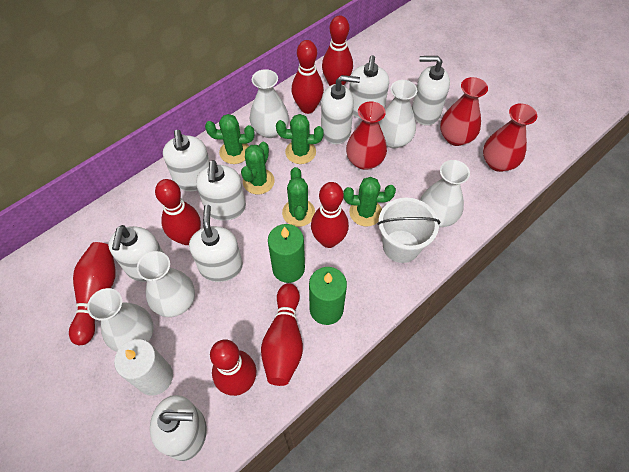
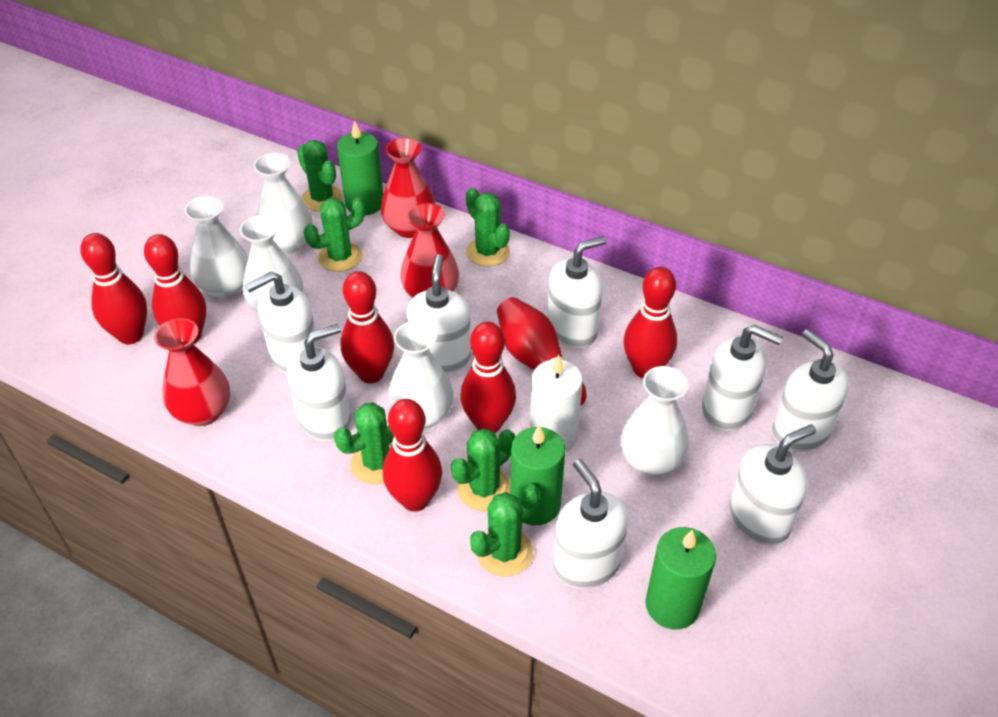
green cactus: 5 -> 6
green candle: 2 -> 3
white bucket: 1 -> 0

